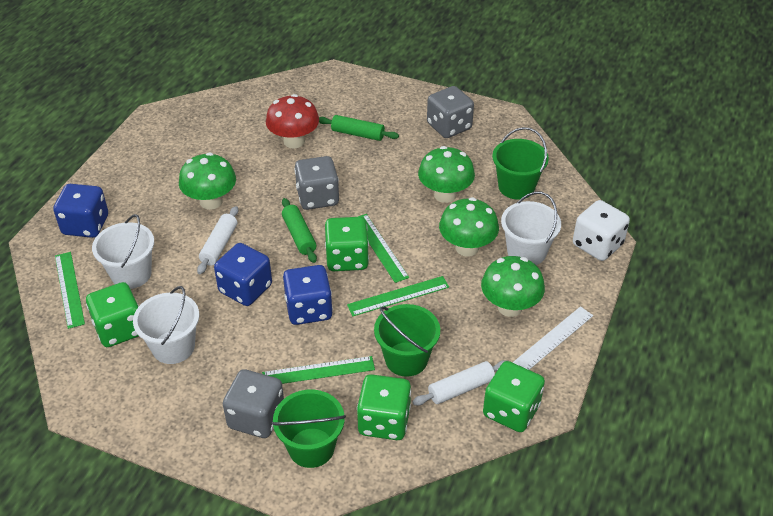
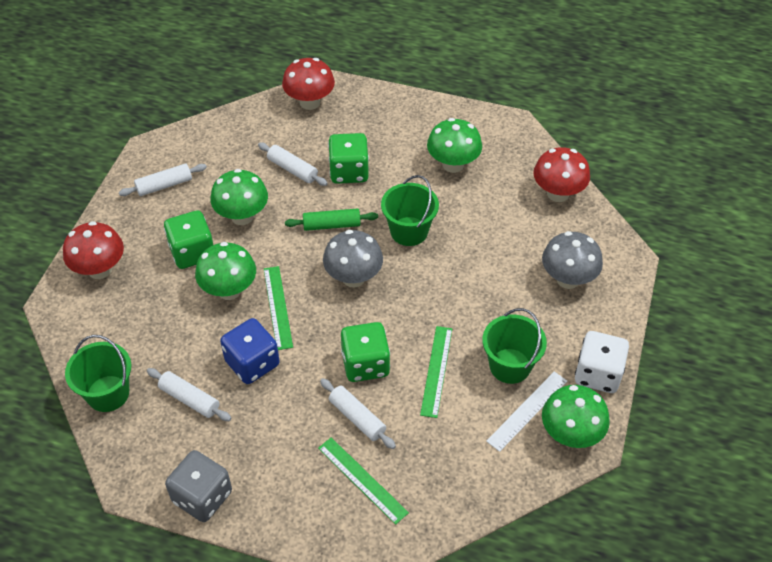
blue dice: 3 -> 1
green dice: 4 -> 3
green rolling pin: 2 -> 1
green ruler: 4 -> 3
grey dice: 3 -> 1
grey mushroom: 0 -> 2
red mushroom: 1 -> 3
white bucket: 3 -> 0
white rolling pin: 2 -> 4

